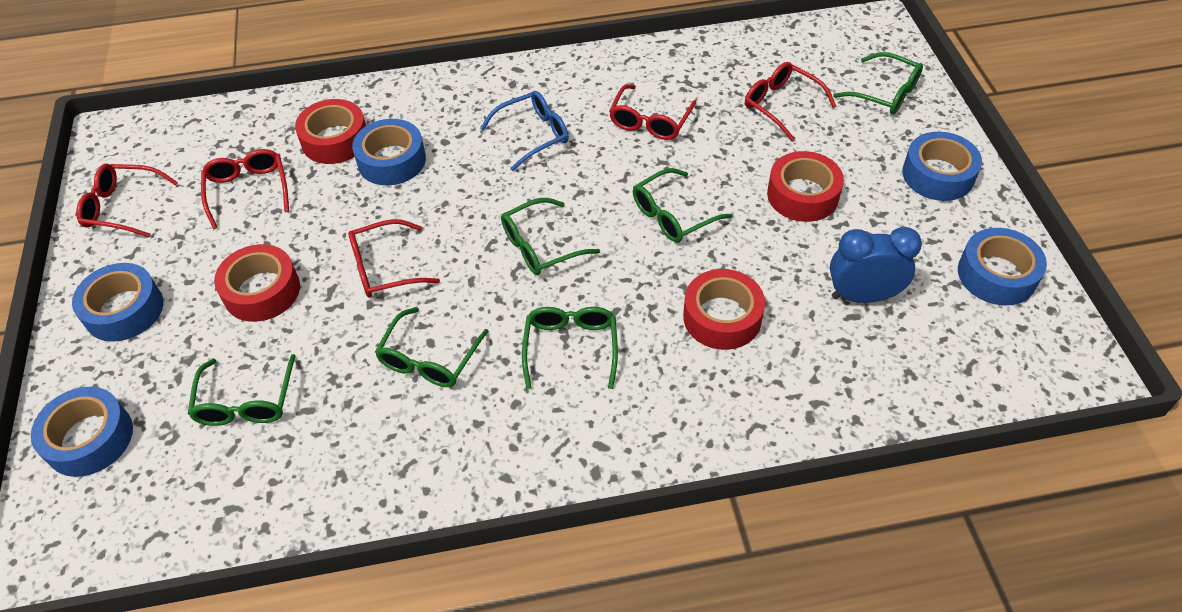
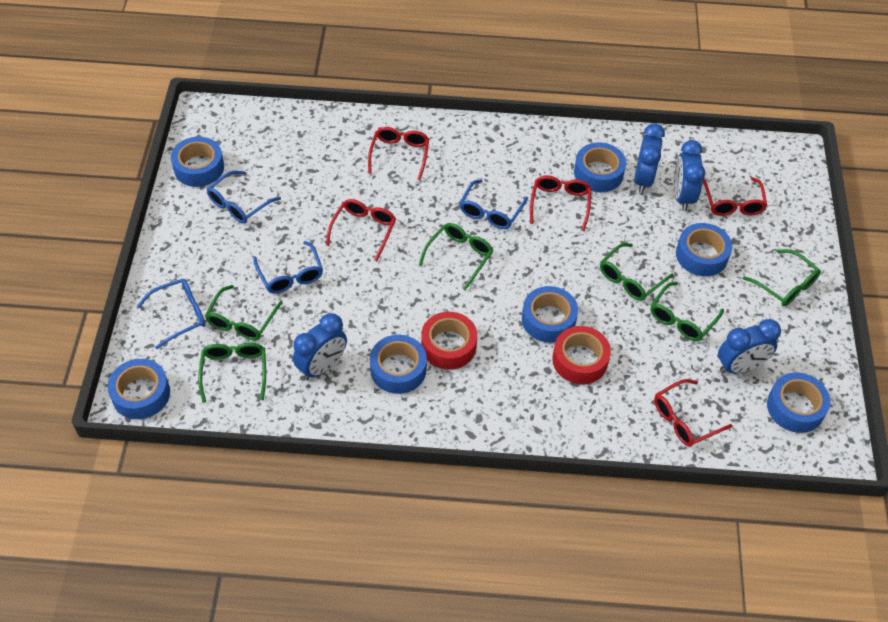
blue clock: 1 -> 4
blue glasses: 1 -> 4
blue tape: 5 -> 7
red tape: 4 -> 2

